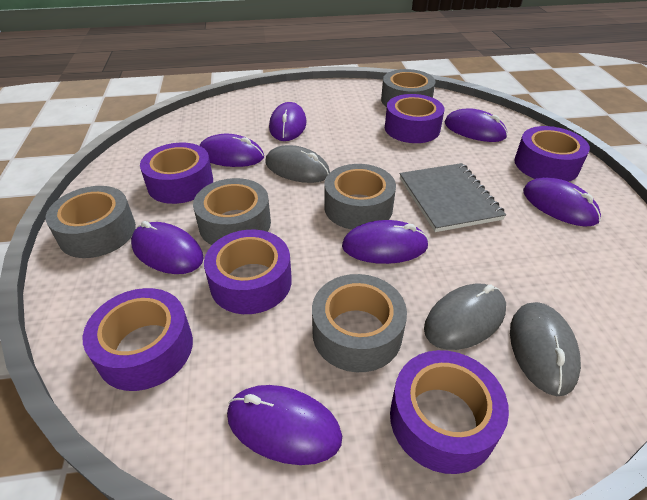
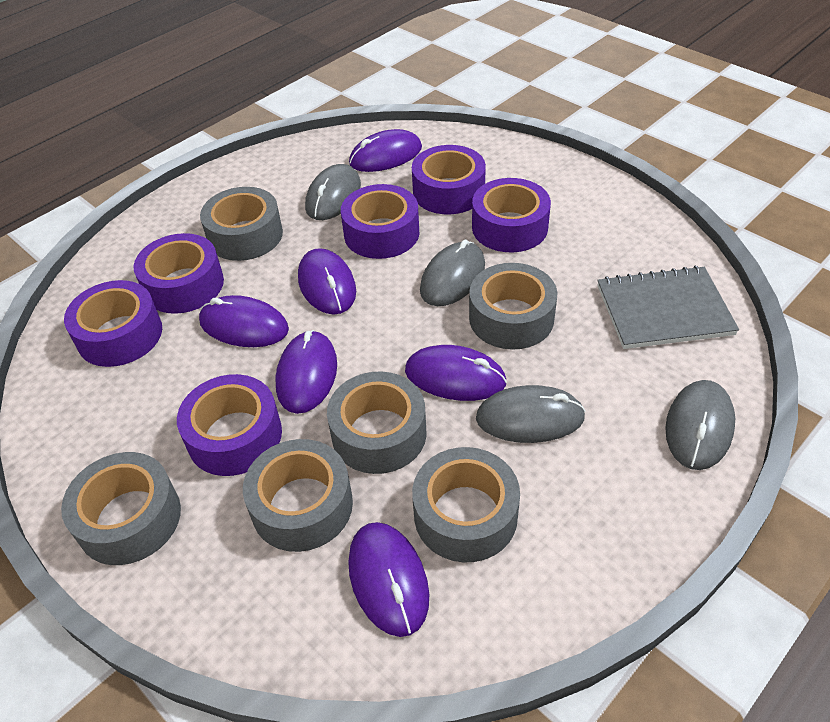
grey mouse: 3 -> 4
grey tape: 5 -> 6
purple mouse: 7 -> 6

